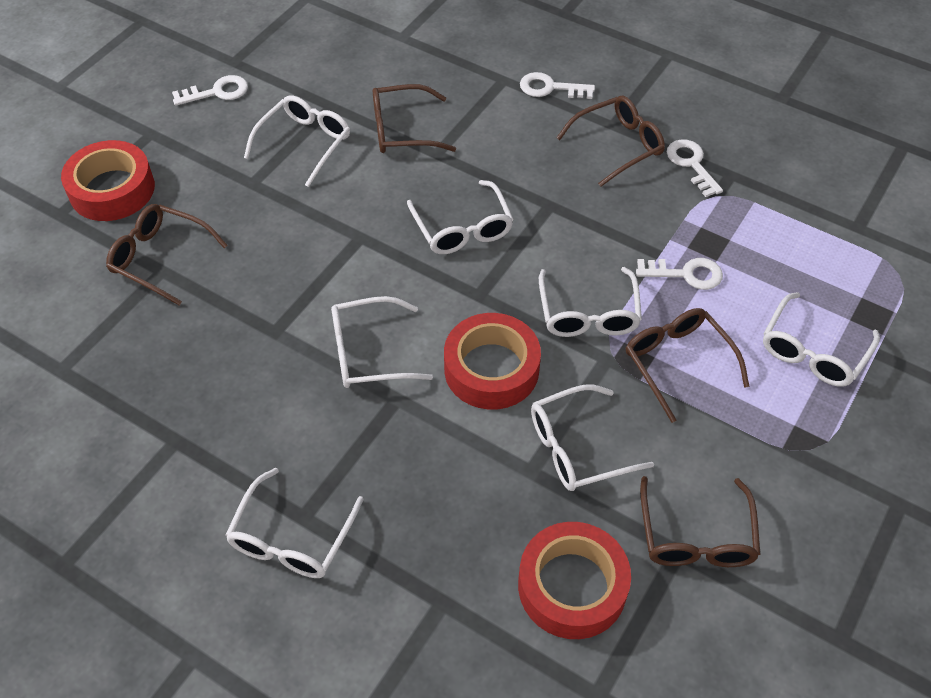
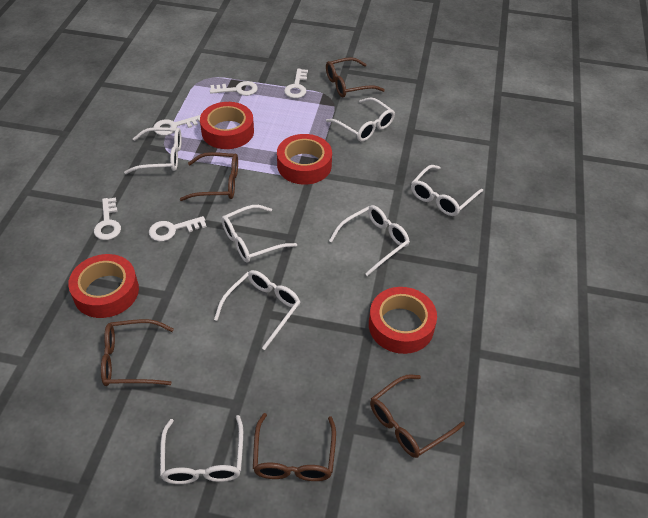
red tape: 3 -> 4
white key: 4 -> 5

